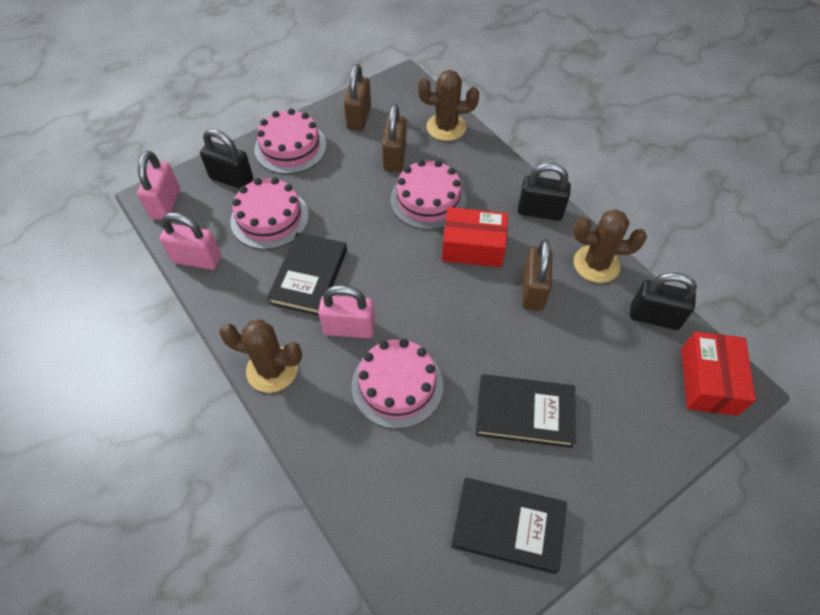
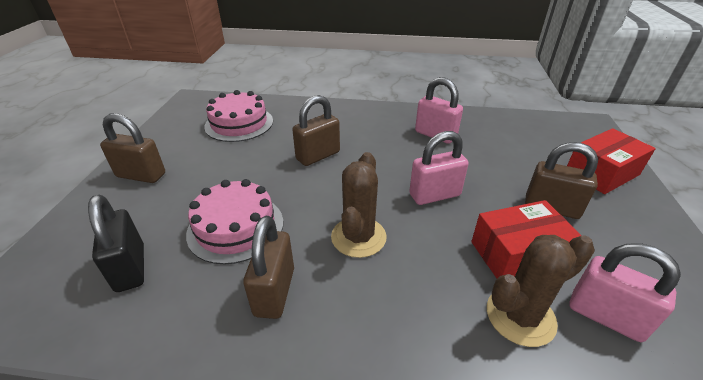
black book: 3 -> 0
black padlock: 3 -> 1
brown cactus: 3 -> 2
brown padlock: 3 -> 4
pink cake: 4 -> 2

